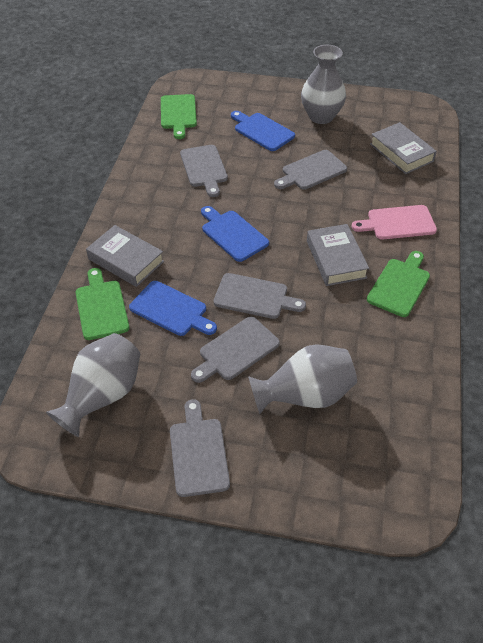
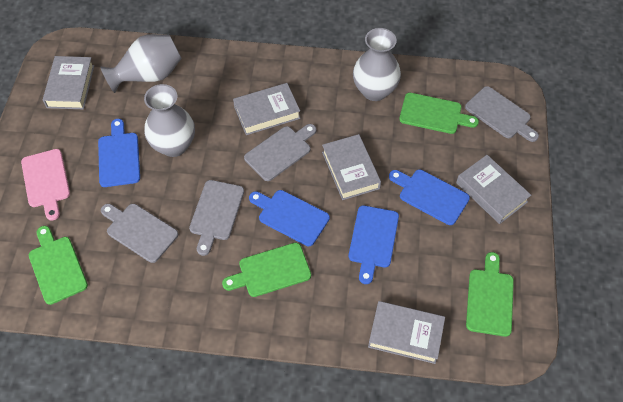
blue cutting board: 3 -> 4
green cutting board: 3 -> 4
grey book: 3 -> 5
grey cutting board: 5 -> 4

